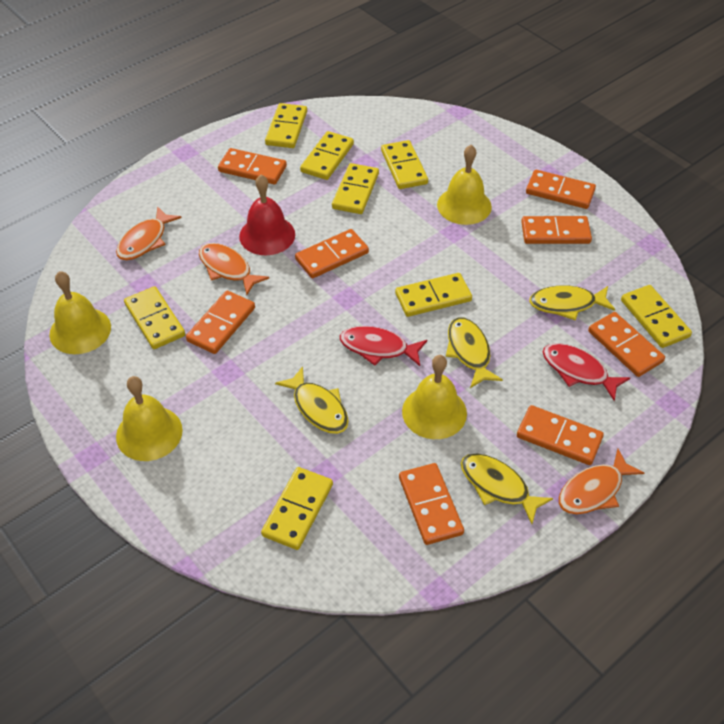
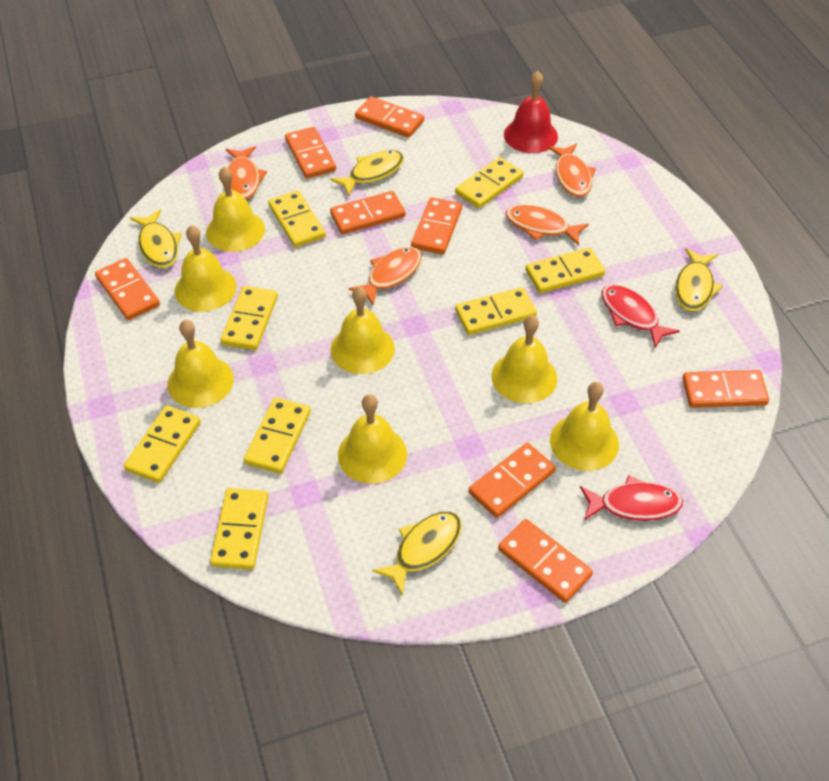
orange fish: 3 -> 4
yellow bell: 4 -> 7

